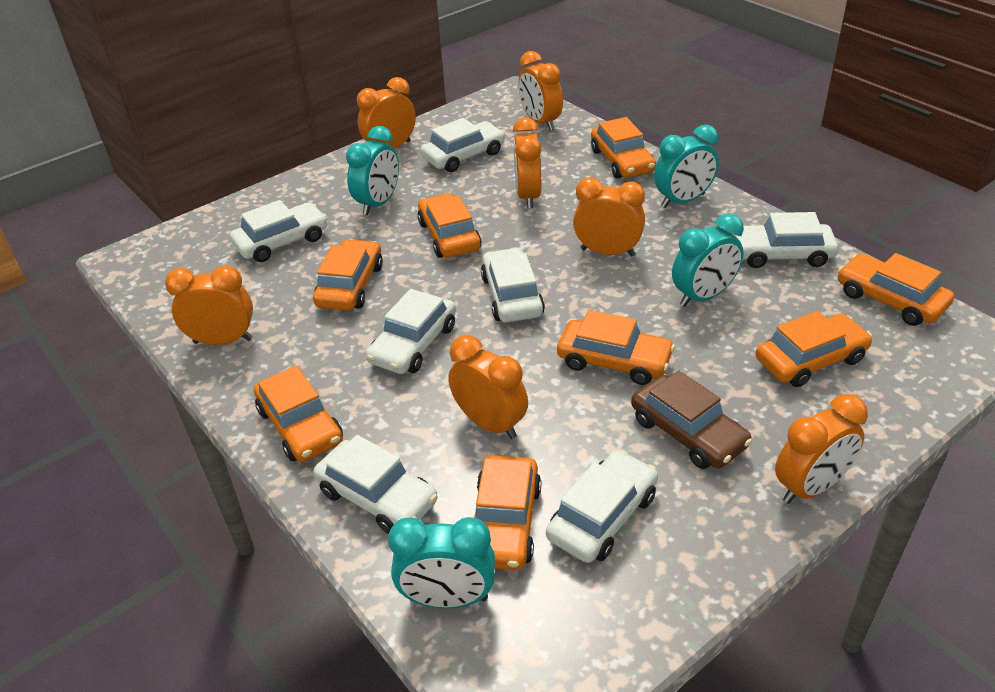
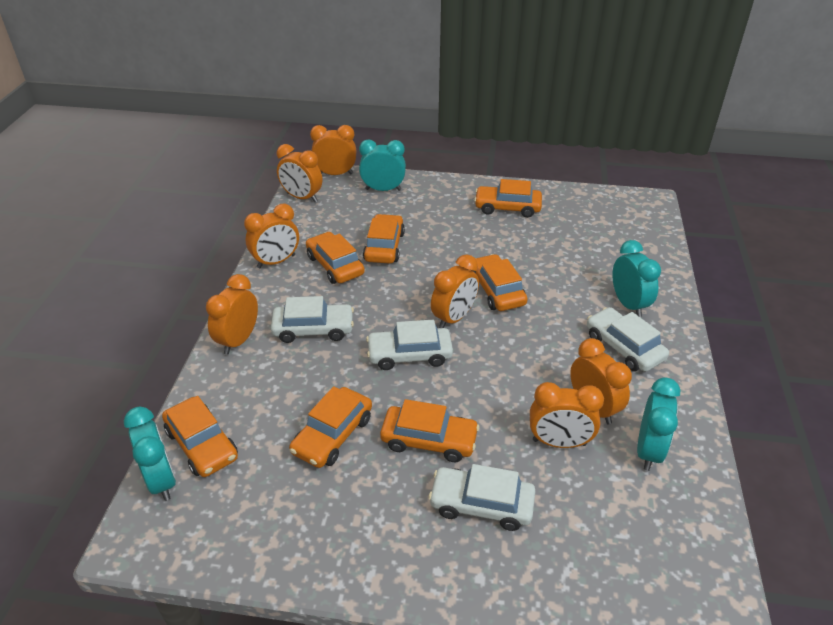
brown car: 1 -> 0
orange car: 8 -> 7
white car: 7 -> 4

